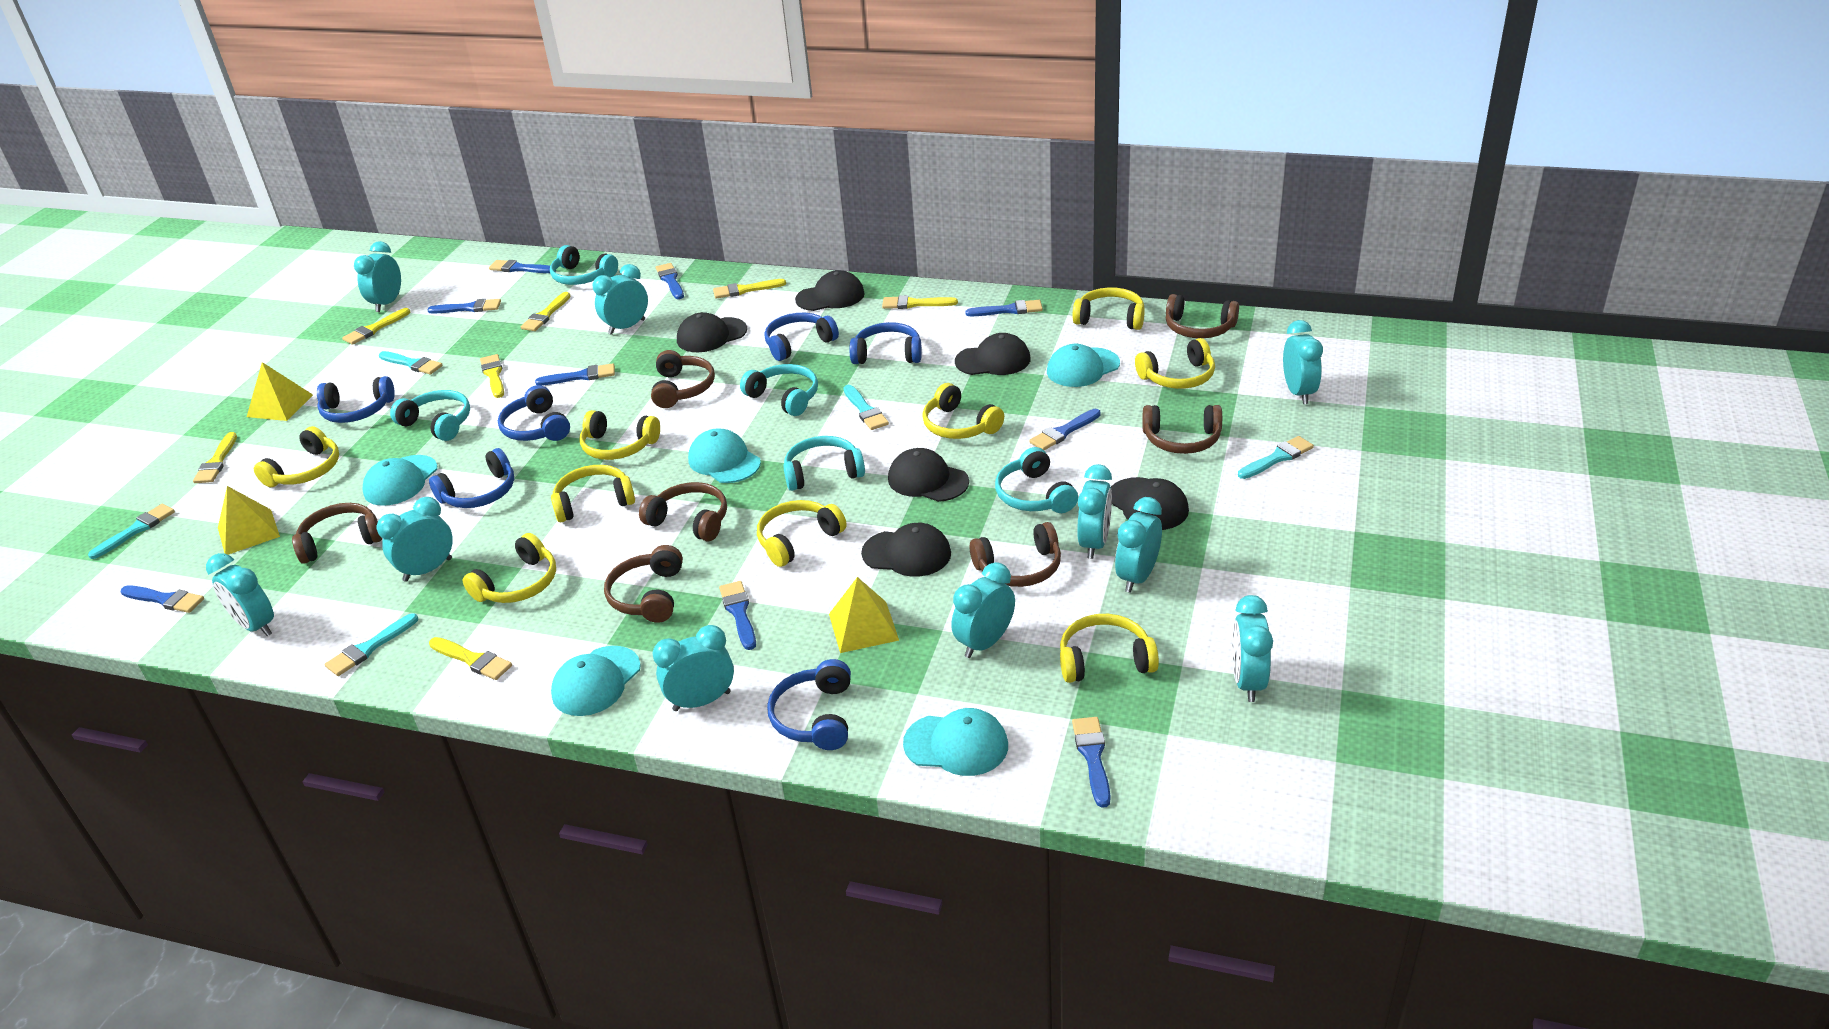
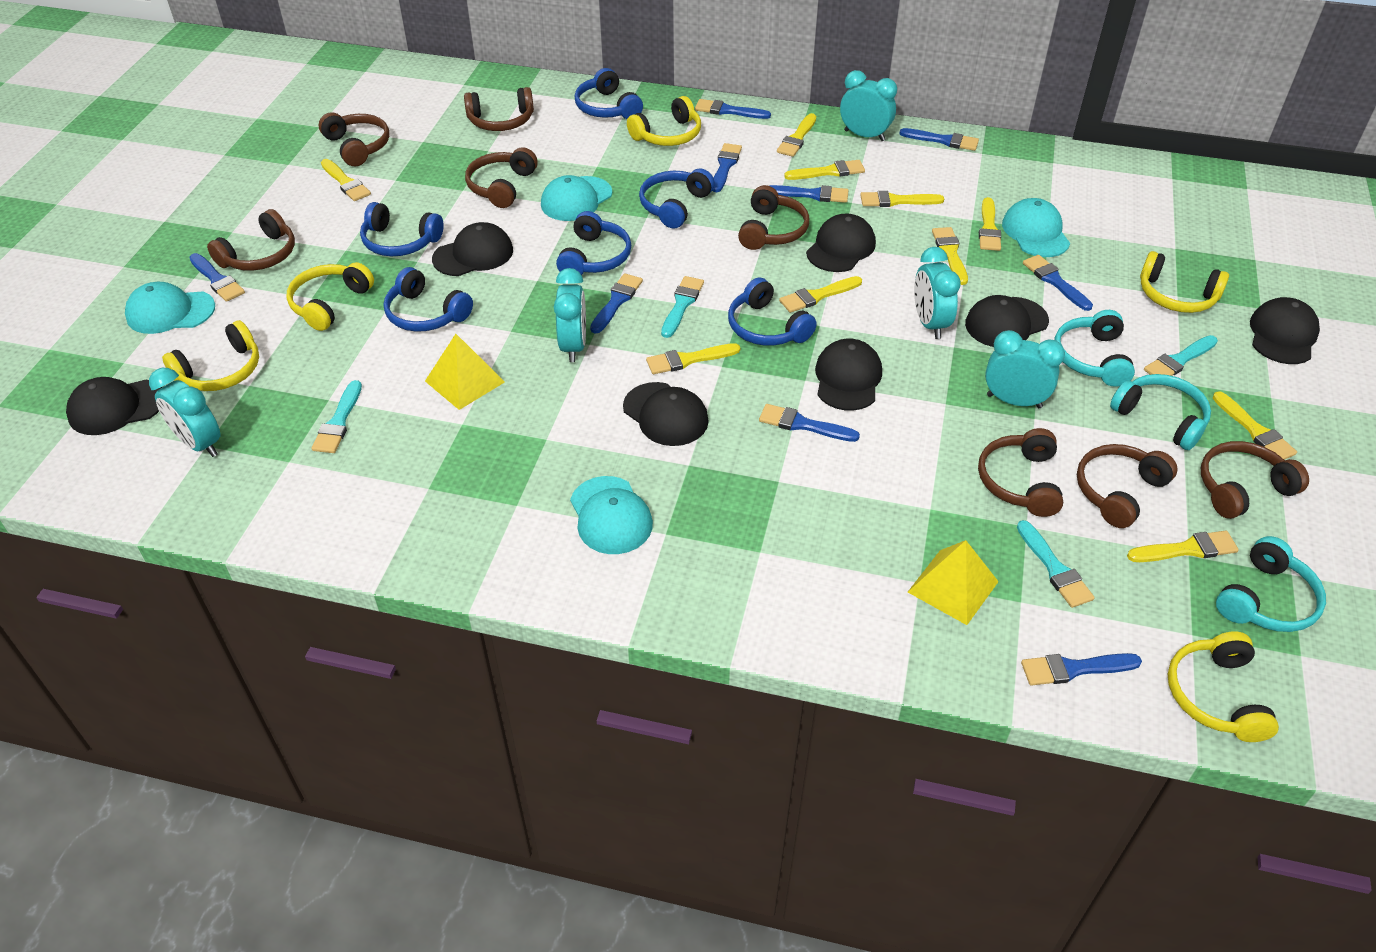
black cap: 6 -> 7
brown headphones: 7 -> 8
turquoise brush: 5 -> 4
turquoise cap: 5 -> 4
turquoise clock: 10 -> 5
turquoise headphones: 5 -> 3
yellow brush: 7 -> 10
yellow headphones: 9 -> 5
yellow pyramid: 3 -> 2

